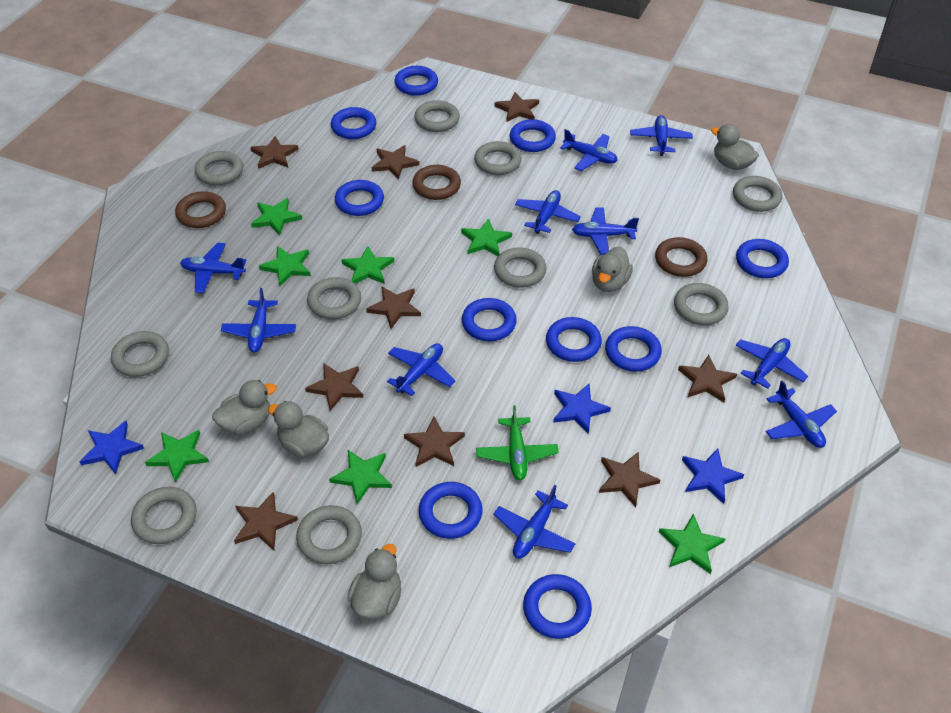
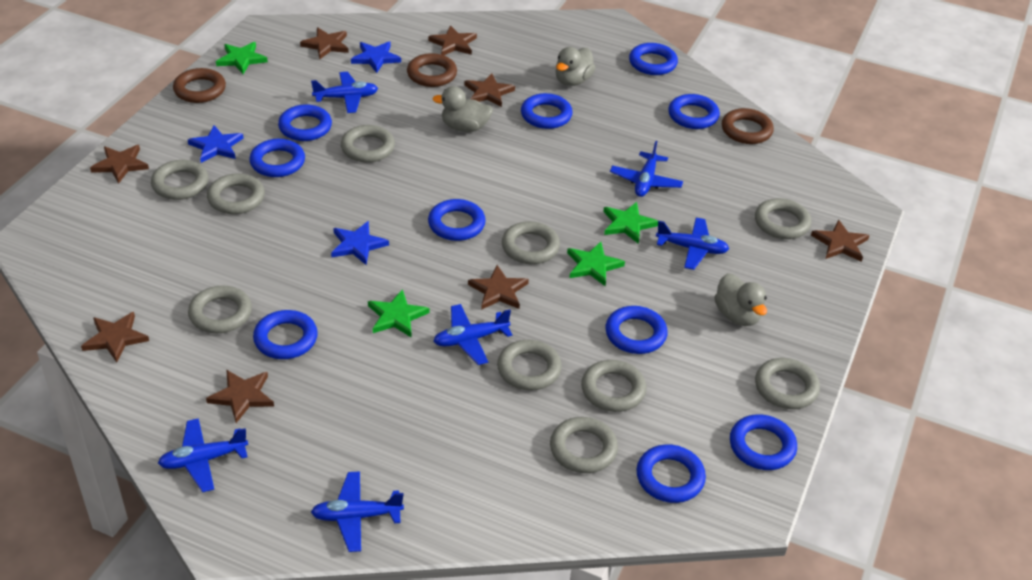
blue plane: 10 -> 6
brown star: 9 -> 8
green plane: 1 -> 0
green star: 7 -> 4
grey duck: 5 -> 3

